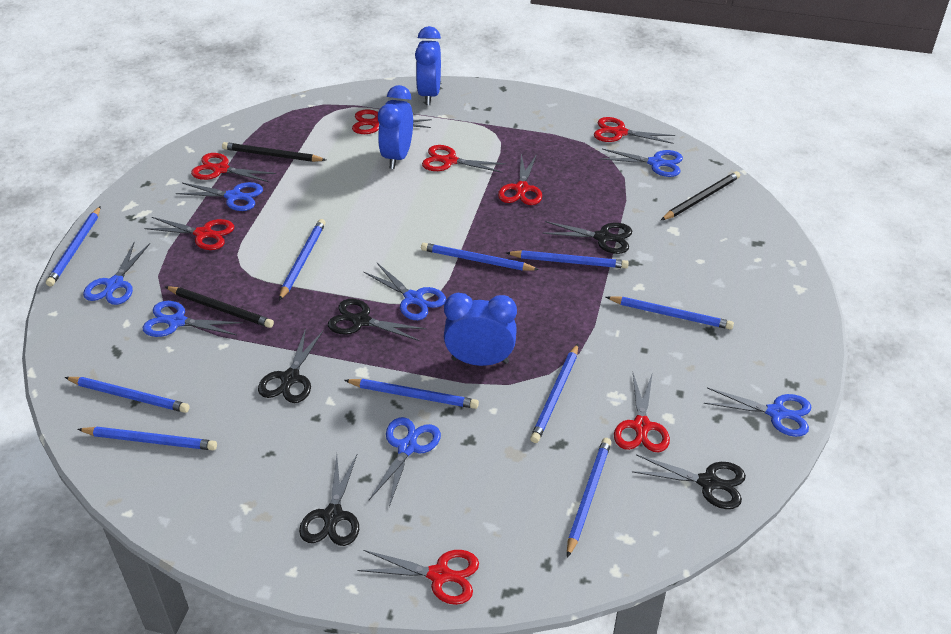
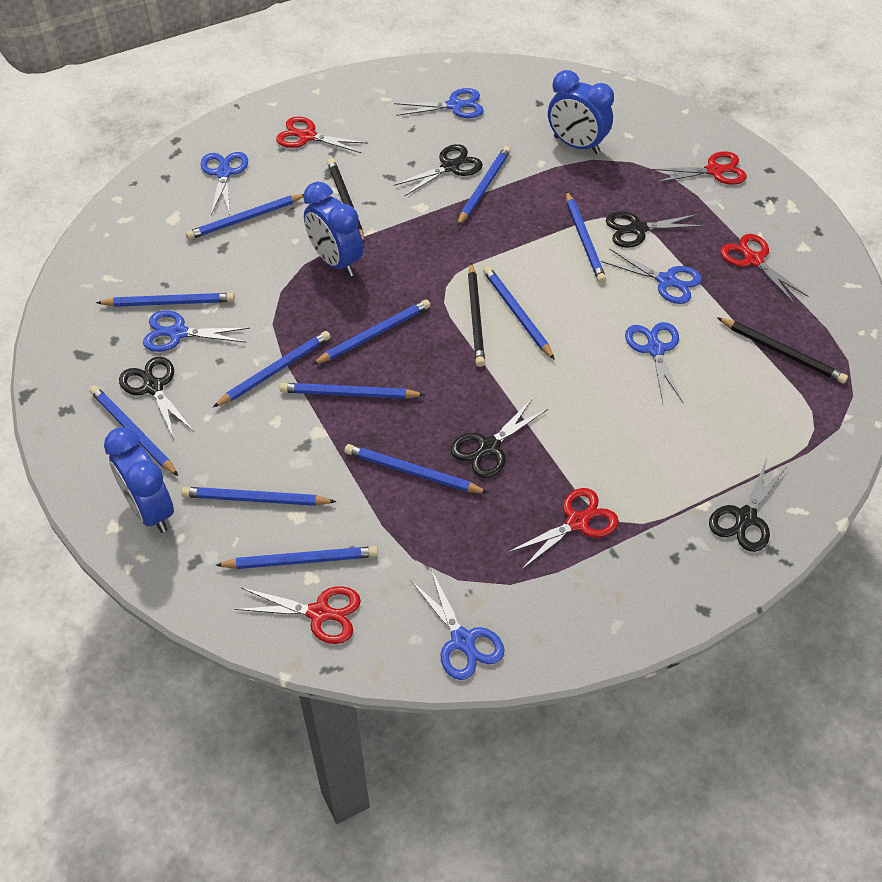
blue pencil: 10 -> 12
blue scissors: 7 -> 6
red scissors: 8 -> 5

